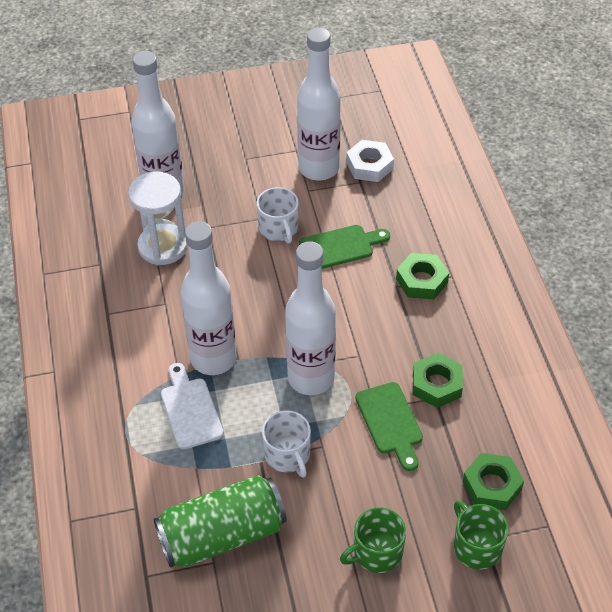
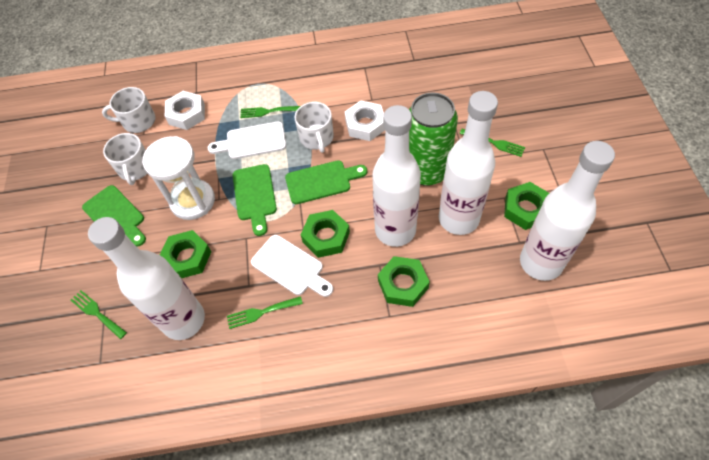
green cutting board: 2 -> 3
green fork: 0 -> 4
green mug: 2 -> 0
green nut: 3 -> 4
white cutting board: 1 -> 2
white mug: 2 -> 3
white nut: 1 -> 2

